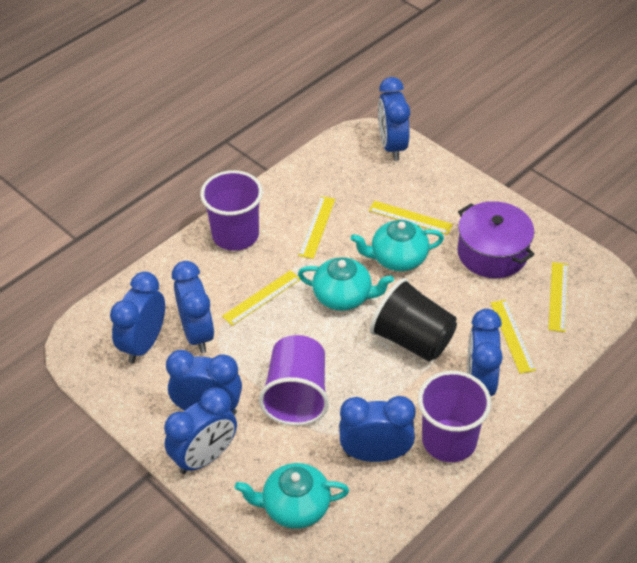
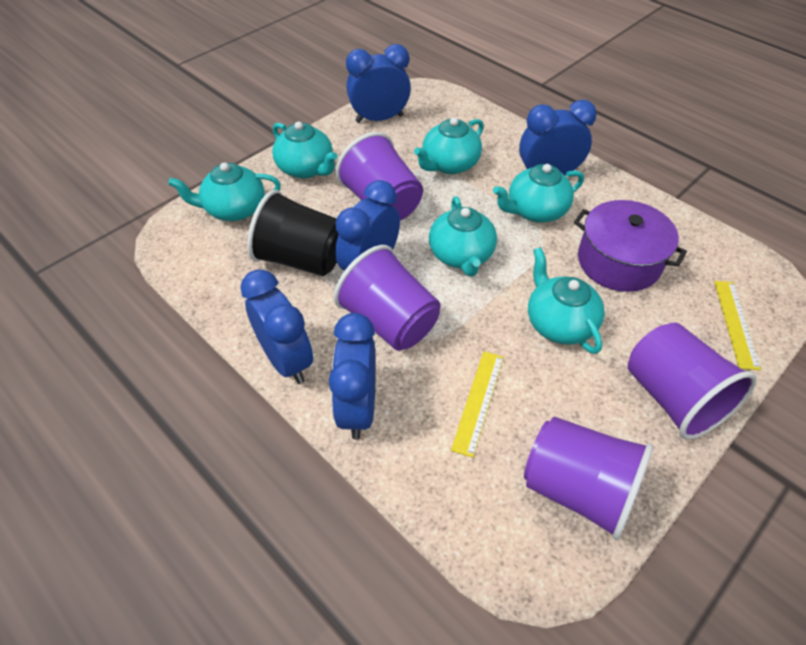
blue clock: 7 -> 5
purple cup: 3 -> 4
turquoise teapot: 3 -> 6
yellow ruler: 5 -> 2

